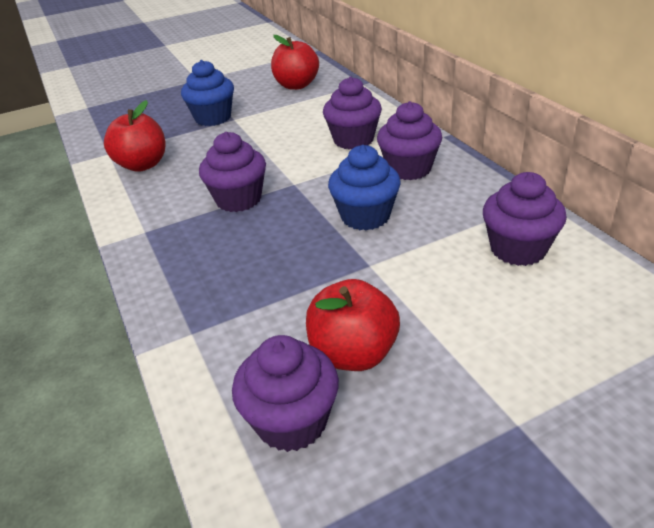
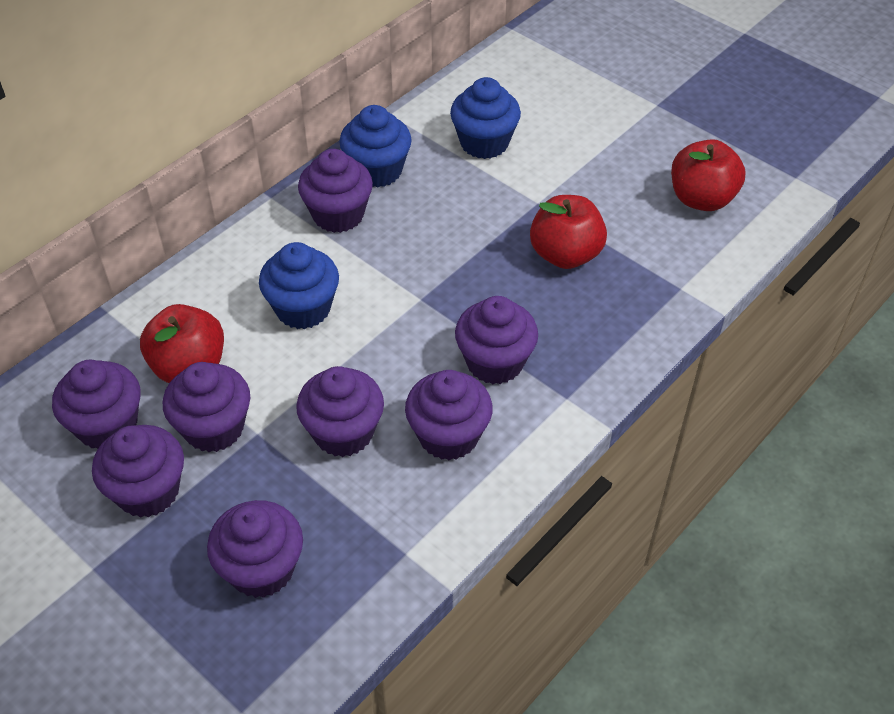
blue cupcake: 2 -> 3
purple cupcake: 5 -> 8

